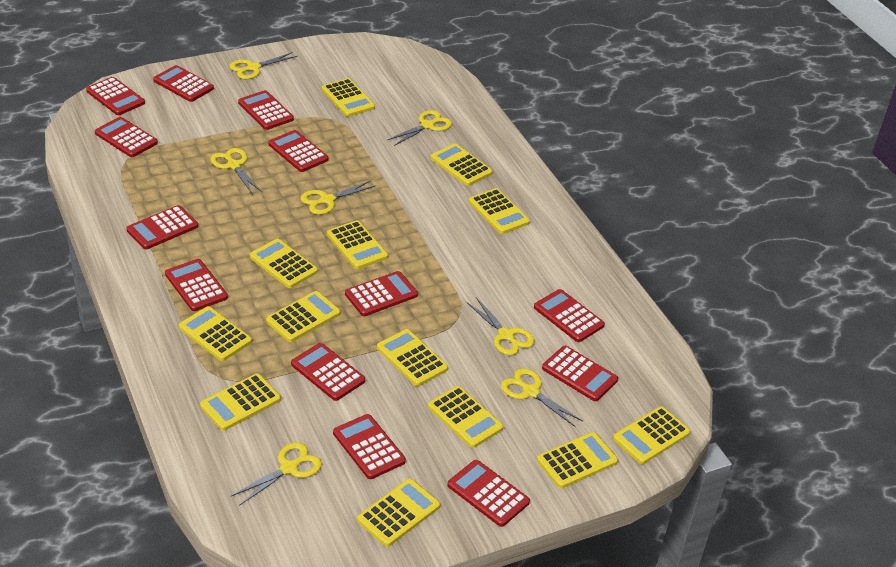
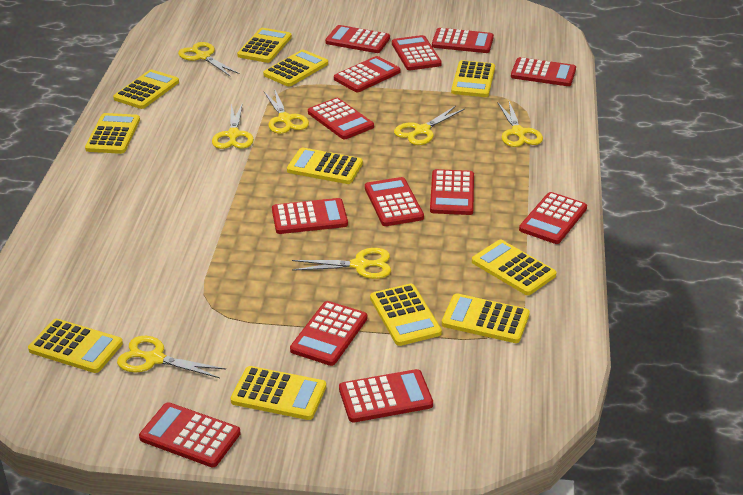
yellow calculator: 13 -> 11

